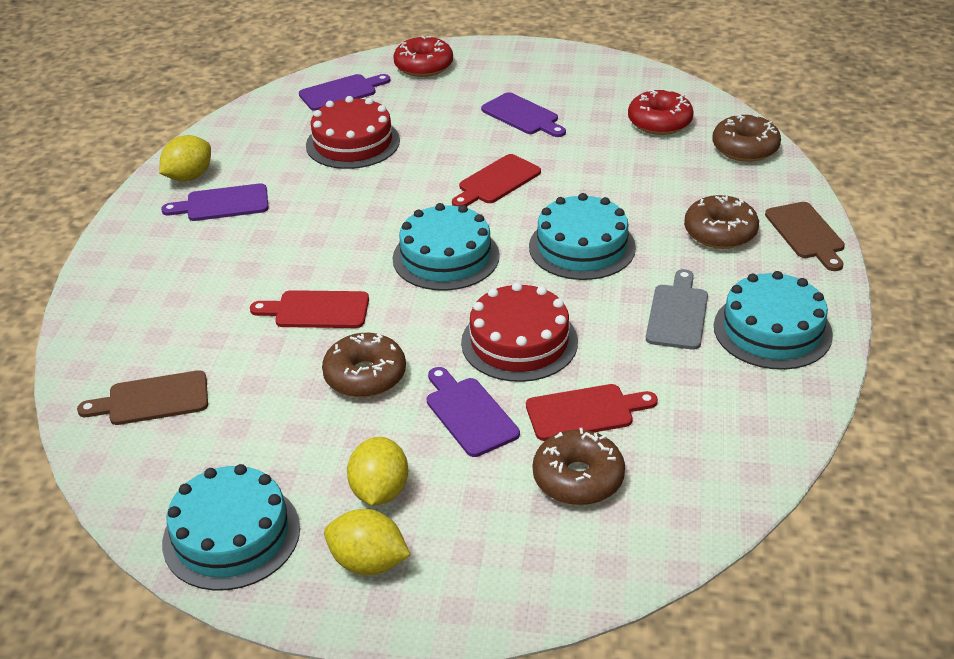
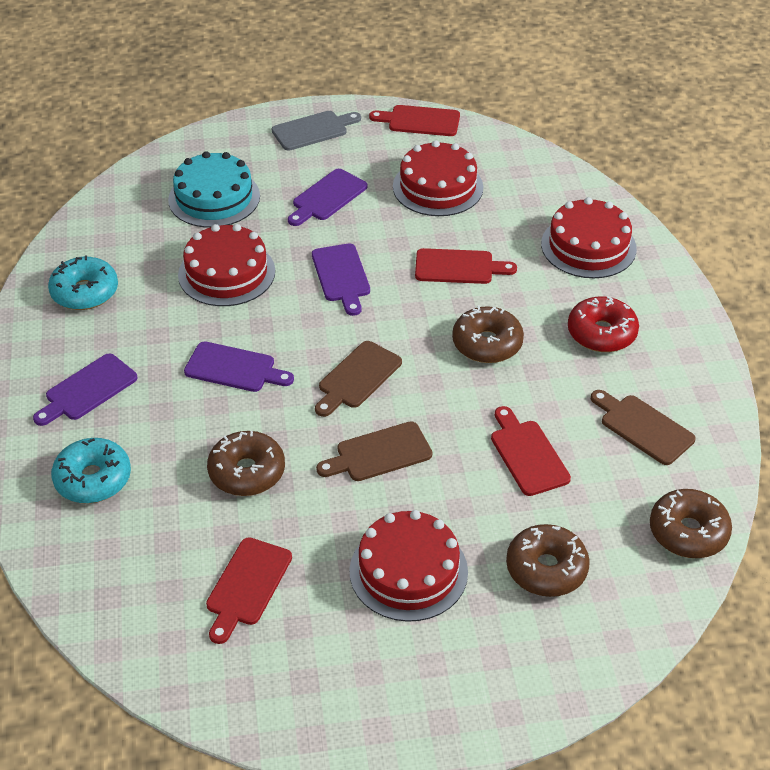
brown cutting board: 2 -> 3
red cake: 2 -> 4
red cutting board: 3 -> 4
red donut: 2 -> 1
turquoise cake: 4 -> 1
turquoise donut: 0 -> 2
yellow lemon: 3 -> 0

